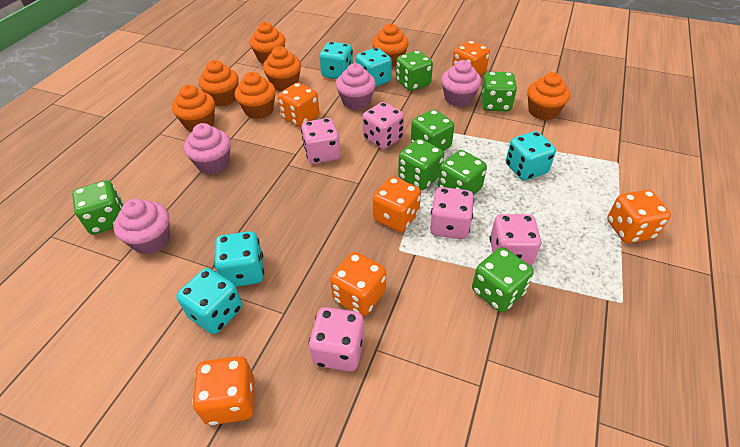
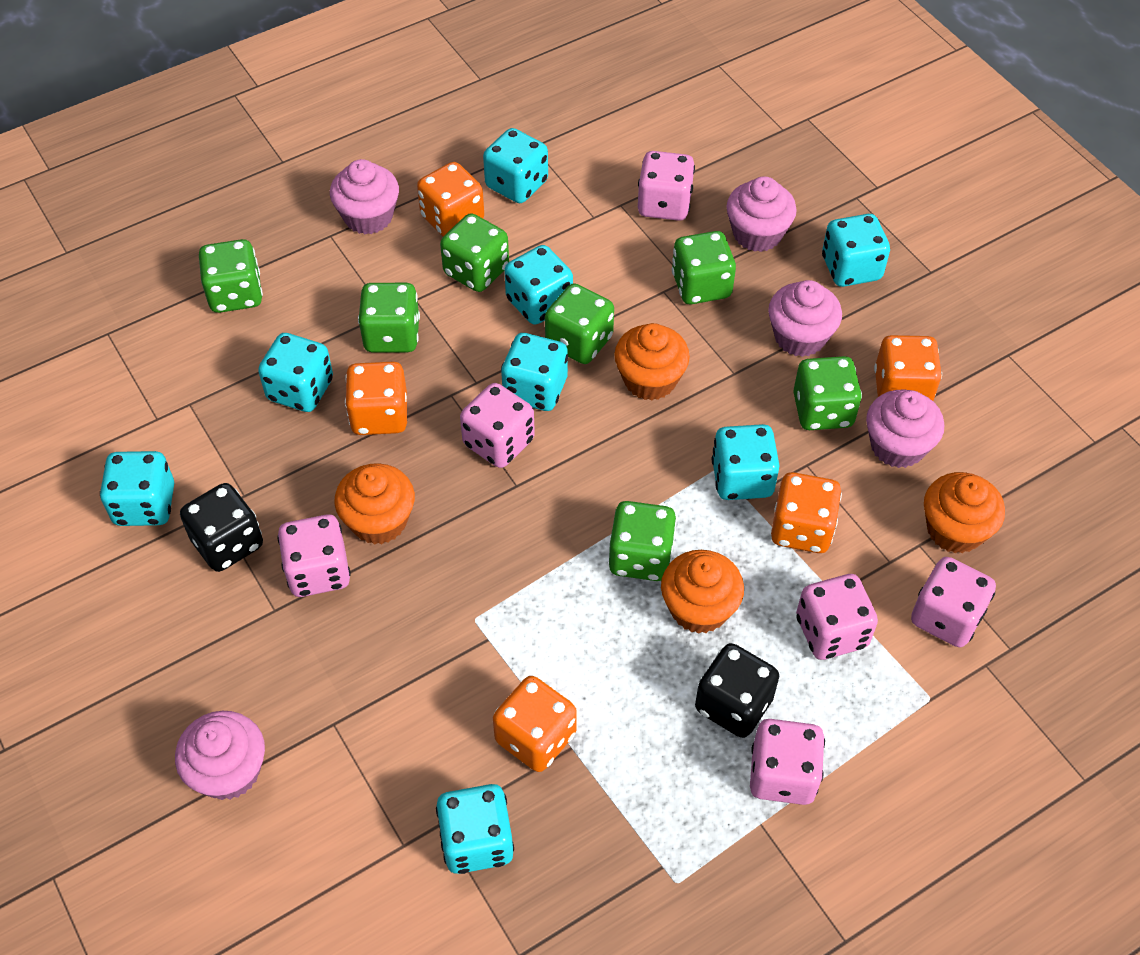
black dice: 0 -> 2
orange cupcake: 7 -> 4
orange dice: 6 -> 5
pink cupcake: 4 -> 5
pink dice: 5 -> 6
turquoise dice: 5 -> 8

